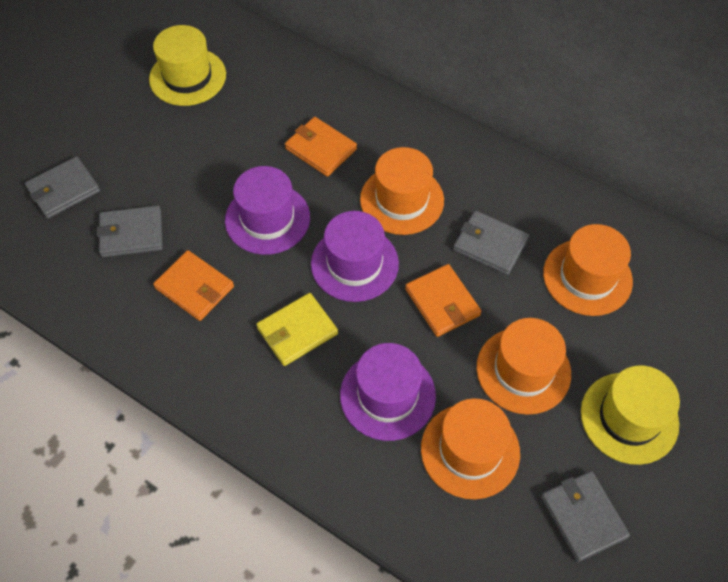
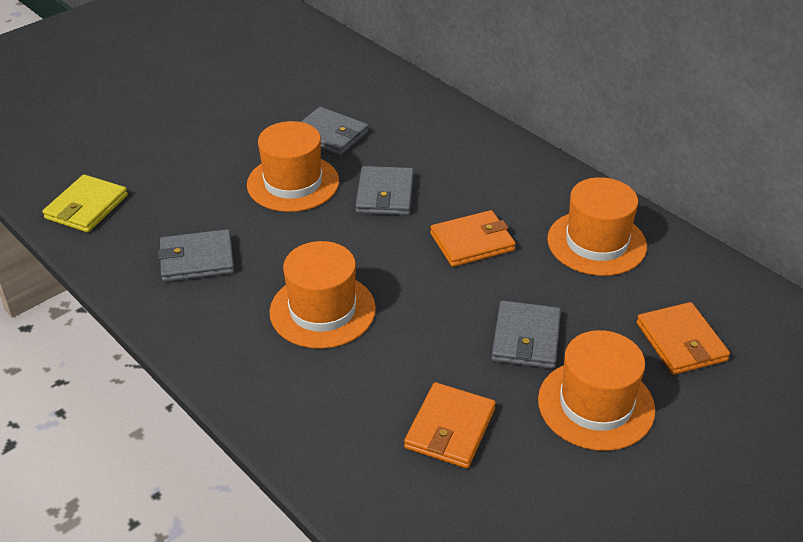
purple hat: 3 -> 0
yellow hat: 2 -> 0

